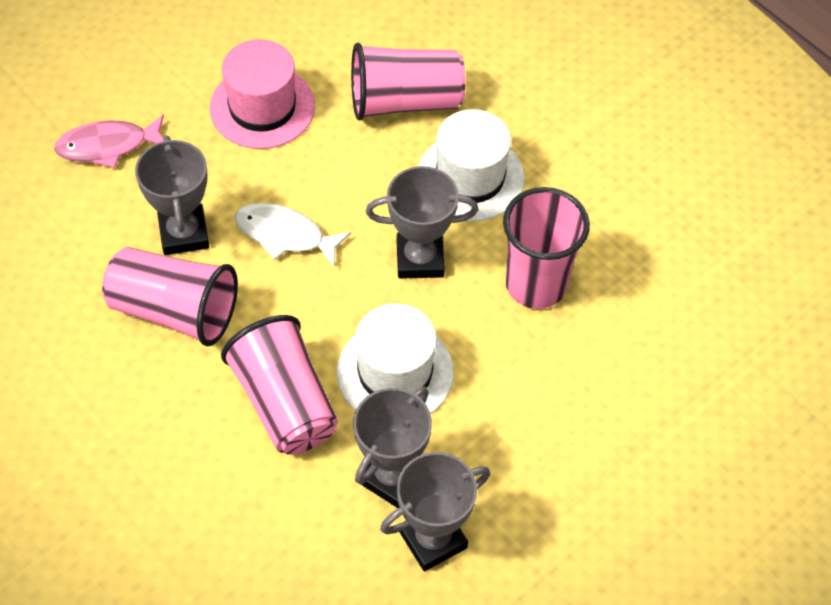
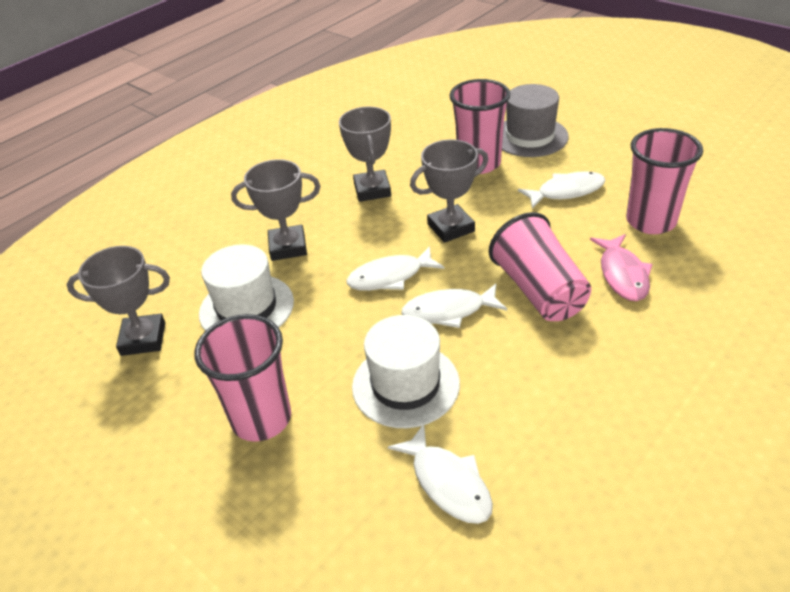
grey hat: 0 -> 1
pink hat: 1 -> 0
white fish: 1 -> 4

